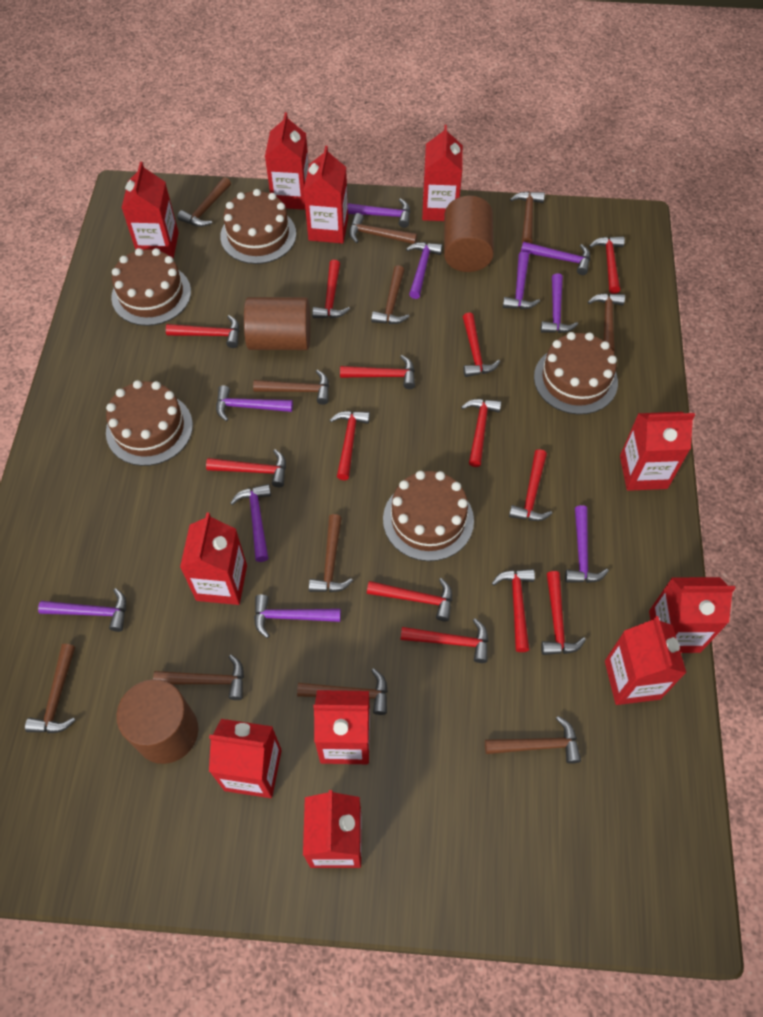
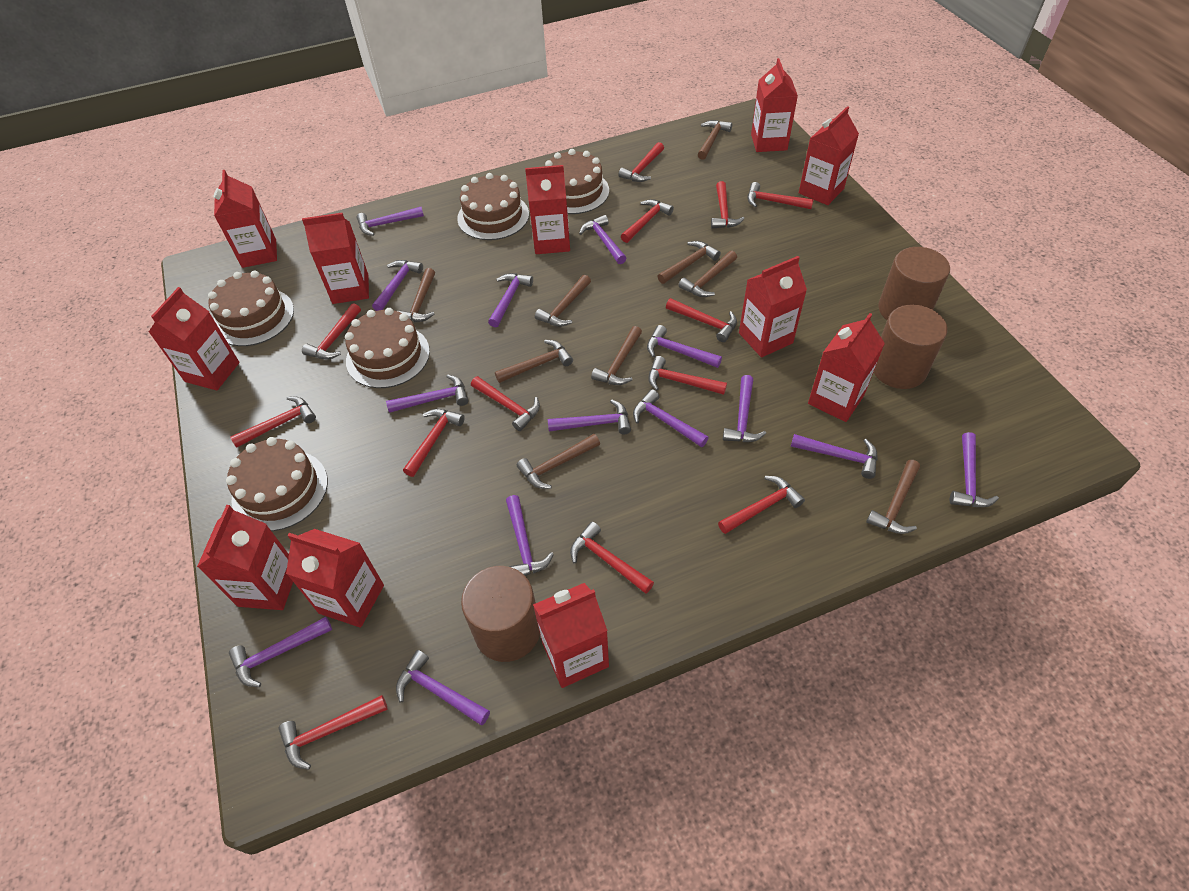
brown hammer: 11 -> 9
purple hammer: 10 -> 14

